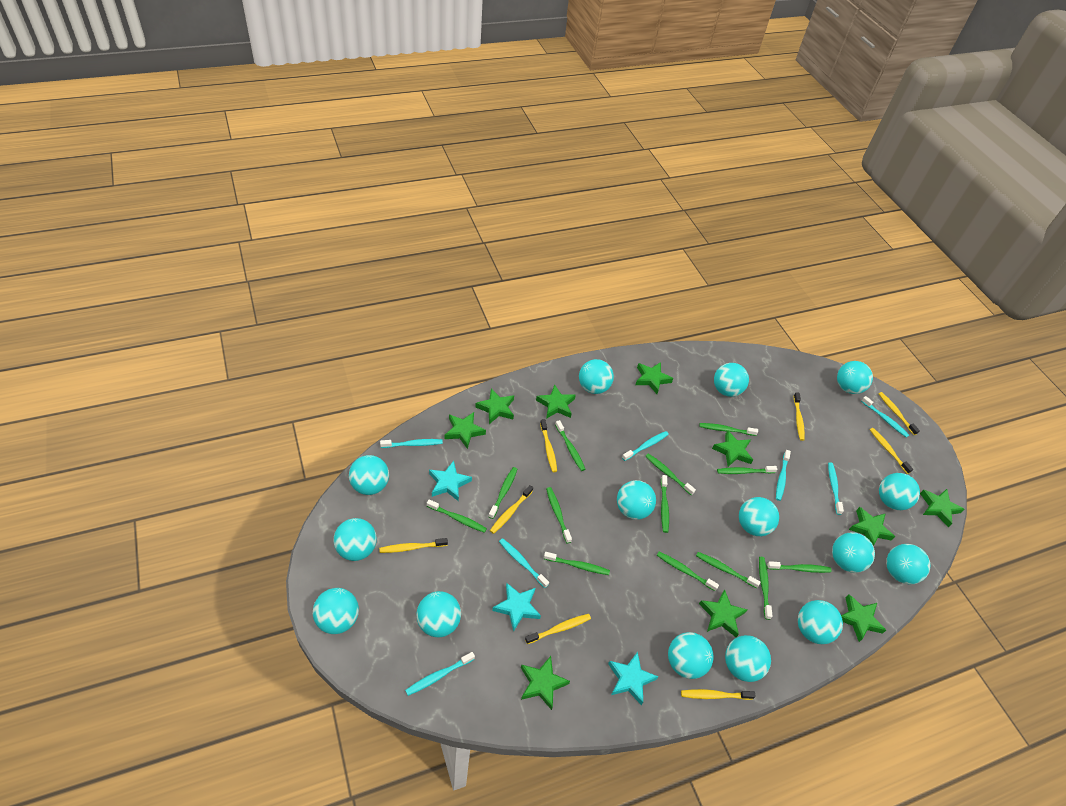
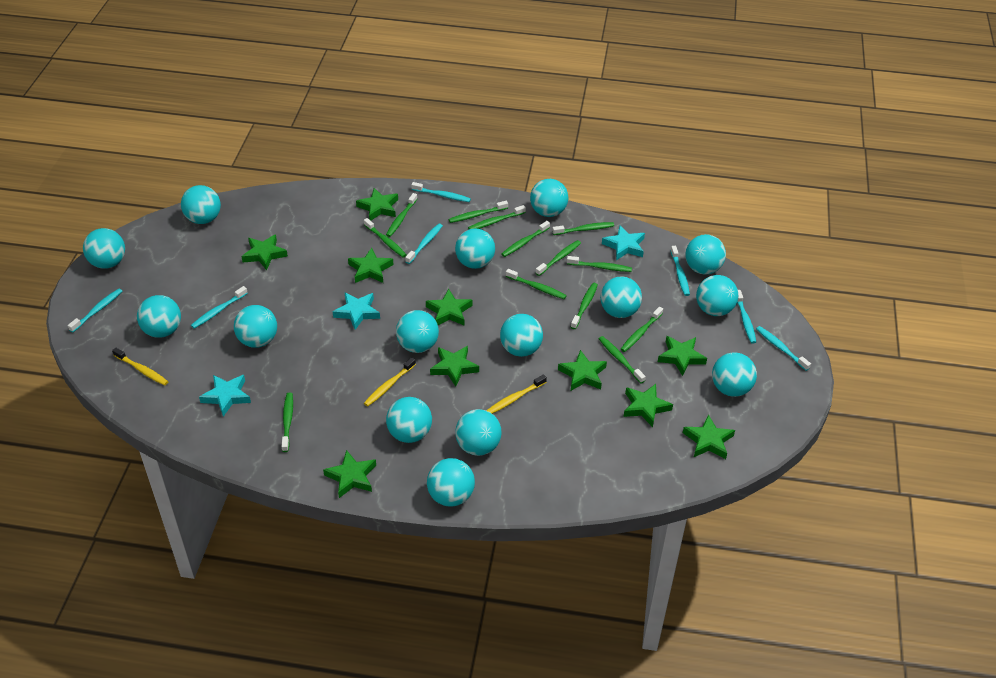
yellow toothbrush: 8 -> 3

